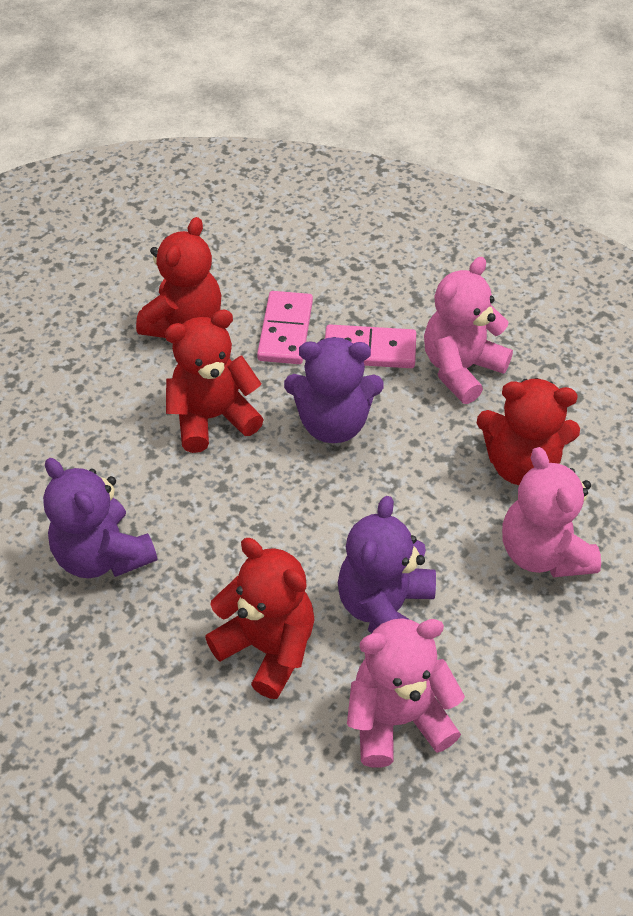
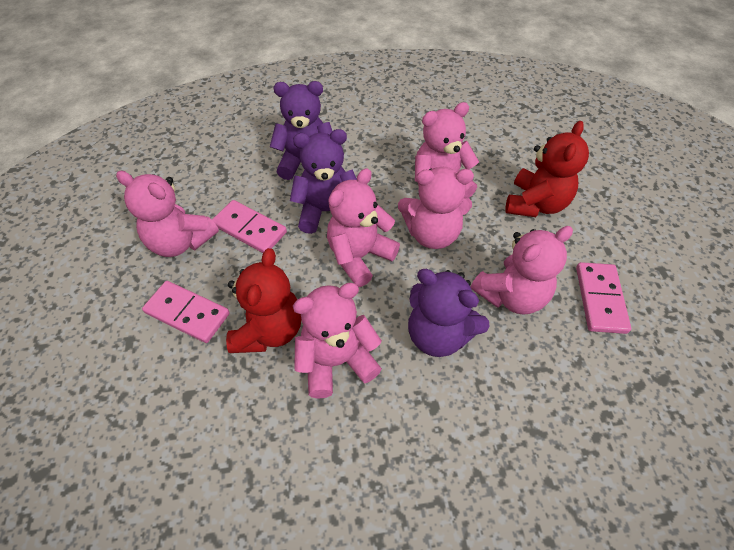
pink domino: 2 -> 3
pink teddy bear: 3 -> 6
red teddy bear: 4 -> 2

